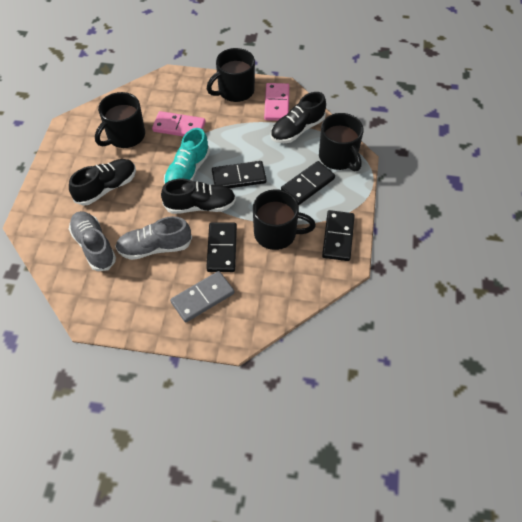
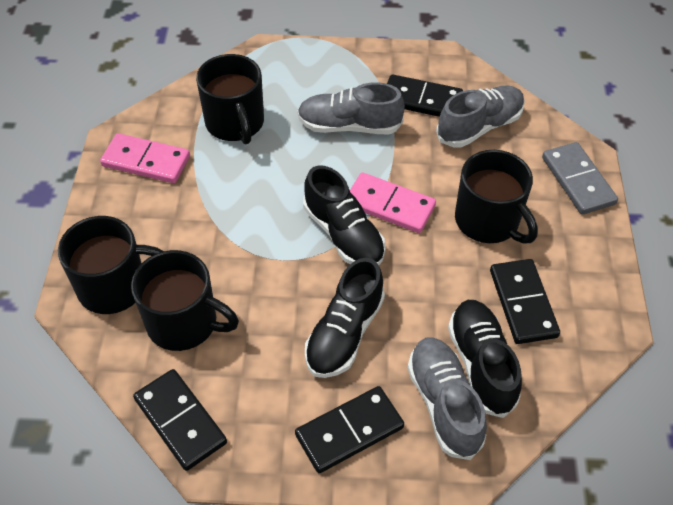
grey shoe: 2 -> 3
turquoise shoe: 1 -> 0

